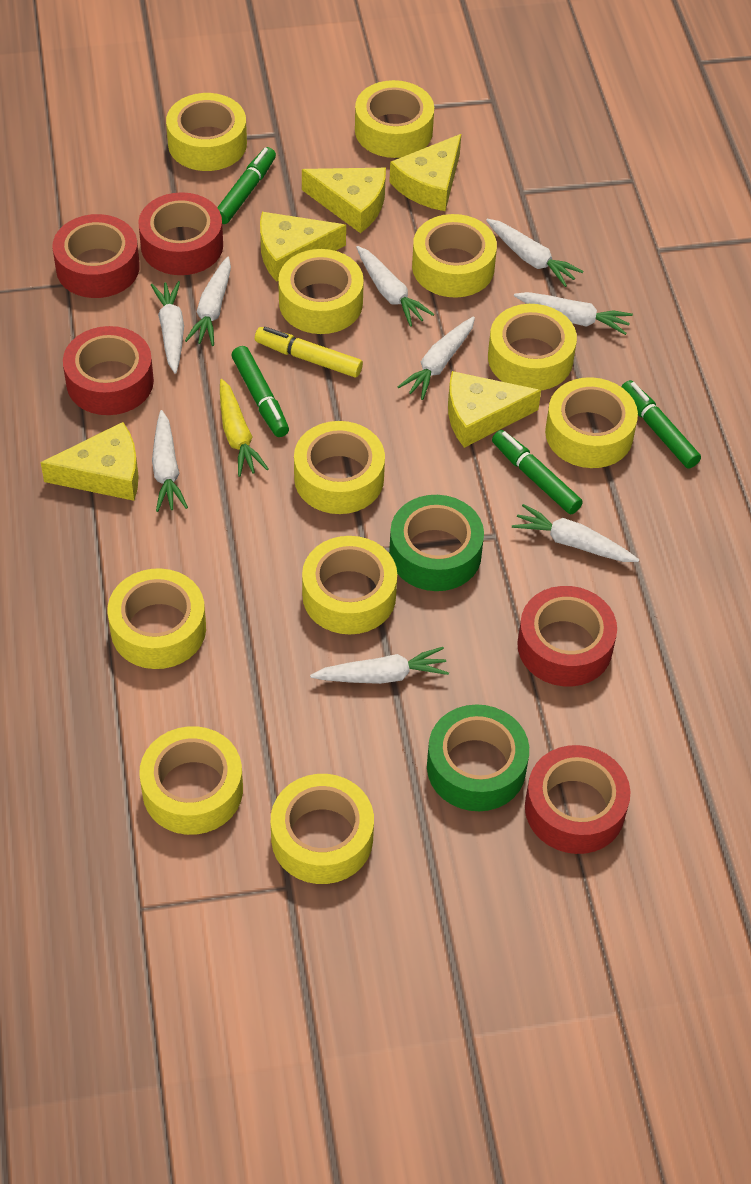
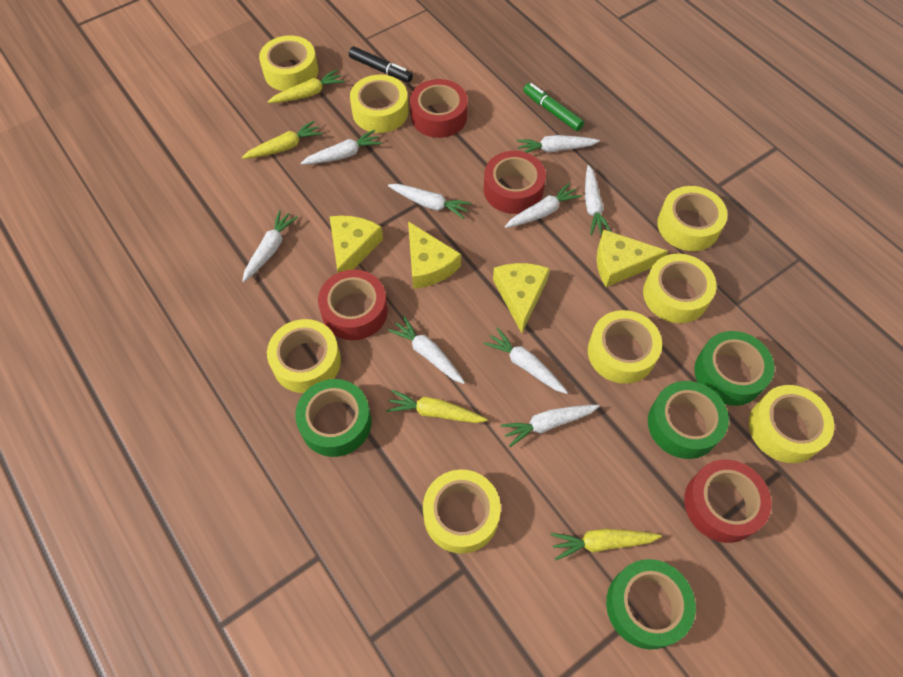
black marker: 0 -> 1
green marker: 4 -> 1
green tape: 2 -> 4
red tape: 5 -> 4
yellow carrot: 1 -> 4
yellow cheese: 5 -> 4
yellow marker: 1 -> 0
yellow tape: 11 -> 8

